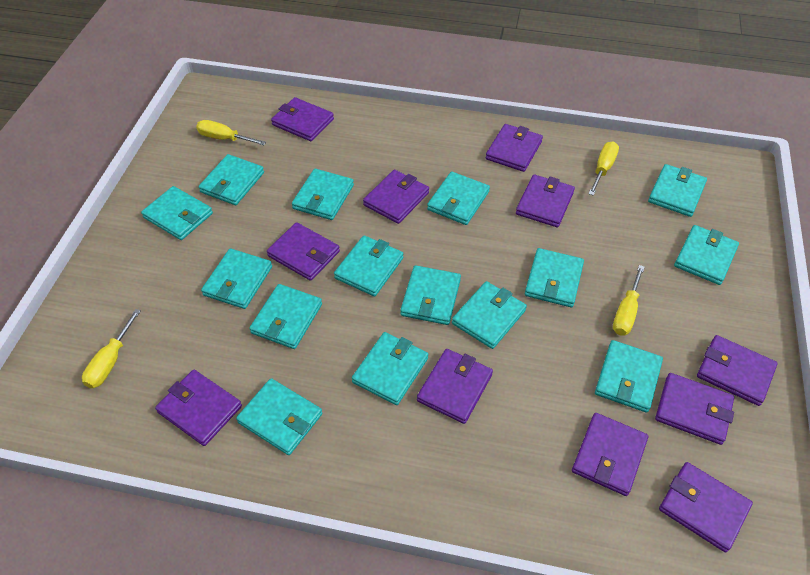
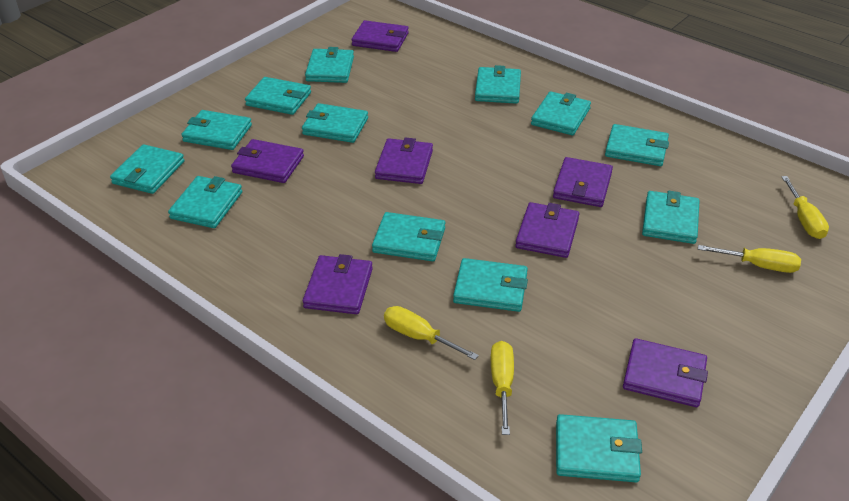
purple wallet: 11 -> 7
turquoise wallet: 15 -> 13

